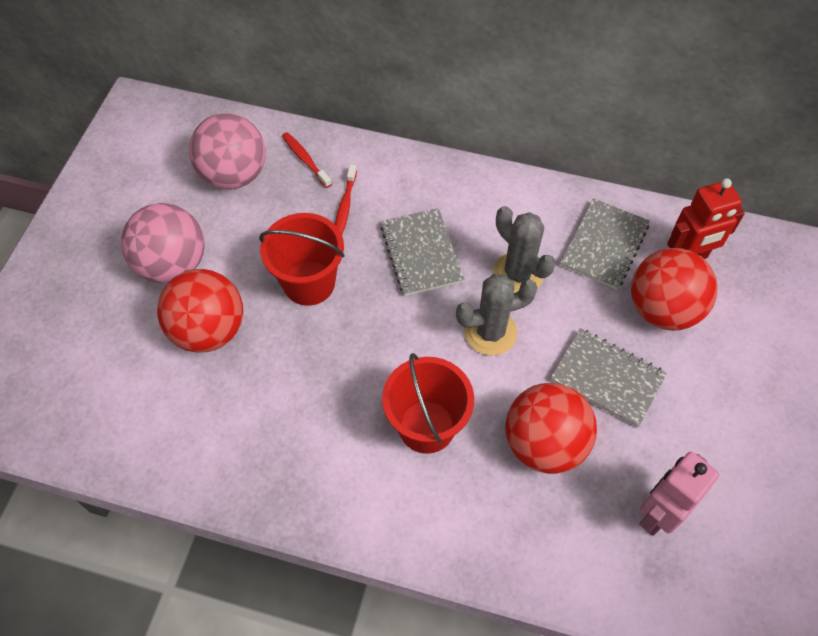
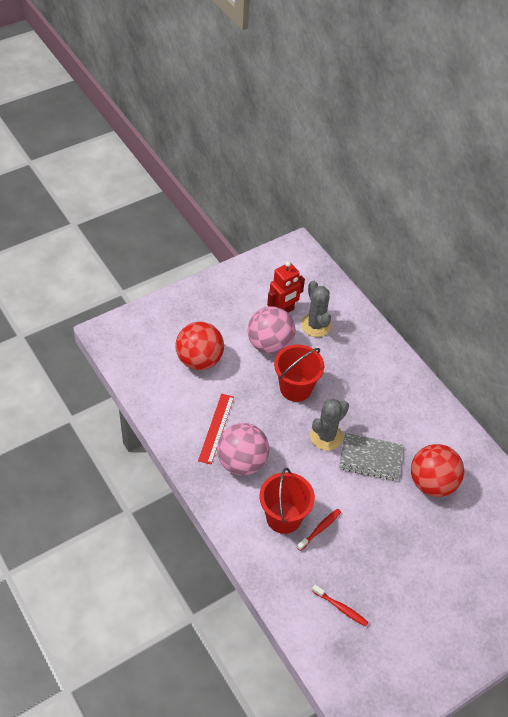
grey notebook: 3 -> 1
pink robot: 1 -> 0
red ball: 3 -> 2
red ruler: 0 -> 1

